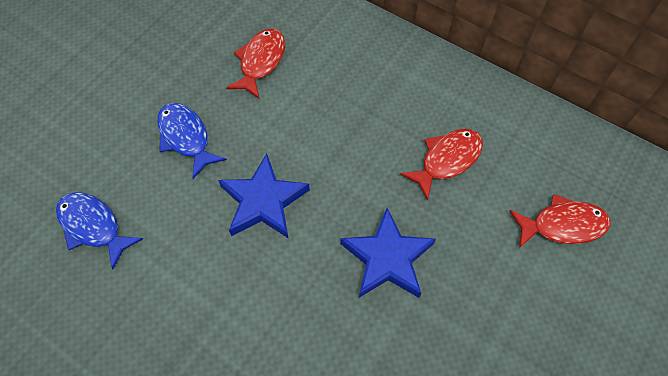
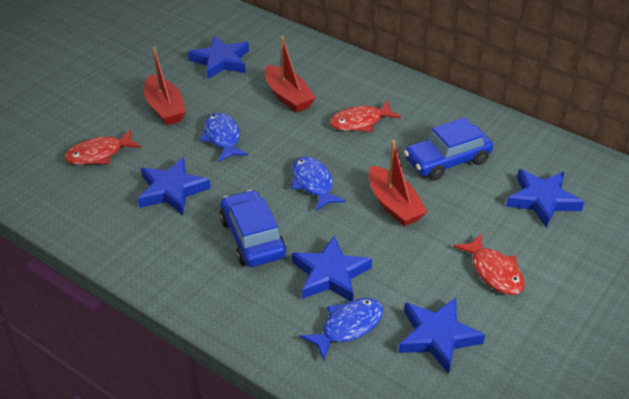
blue car: 0 -> 2
blue fish: 2 -> 3
blue star: 2 -> 5
red boat: 0 -> 3

